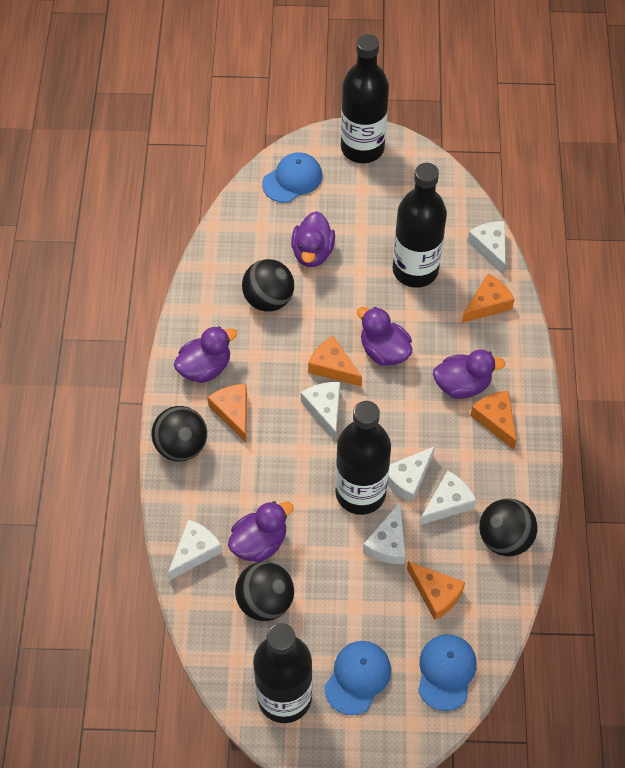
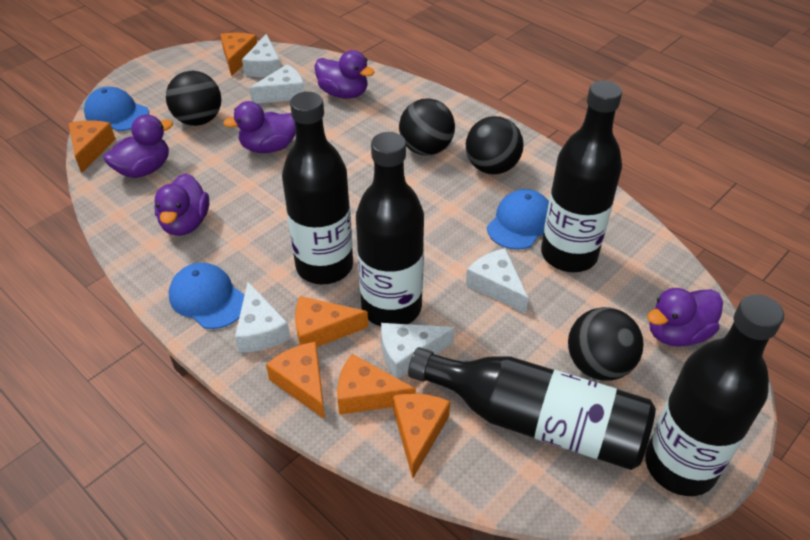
black bottle: 4 -> 5
orange cheese: 5 -> 6
white cheese: 6 -> 5

